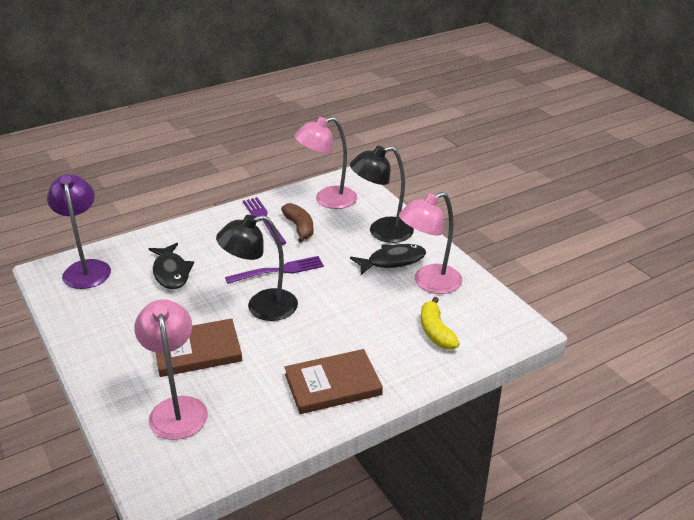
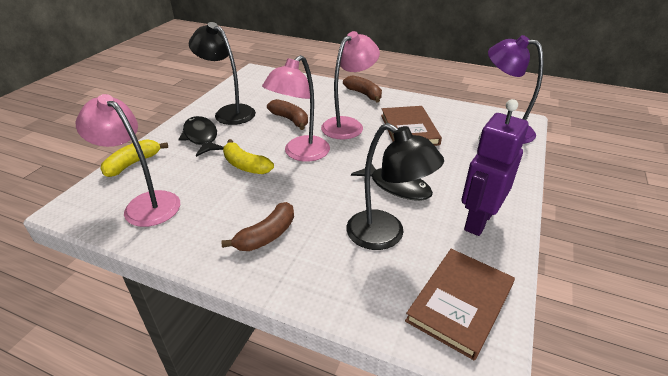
brown banana: 1 -> 3
purple fork: 2 -> 0
purple robot: 0 -> 1
yellow banana: 1 -> 2

